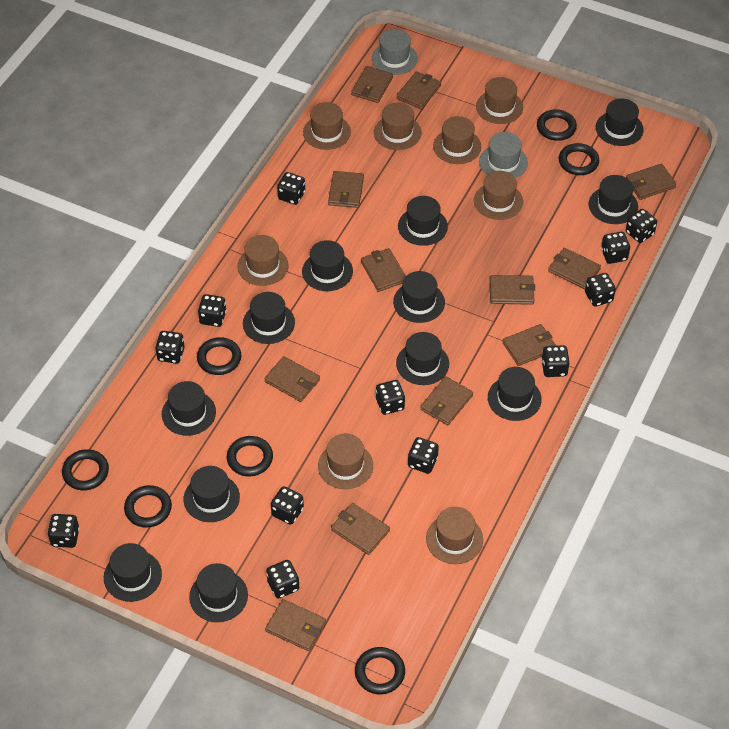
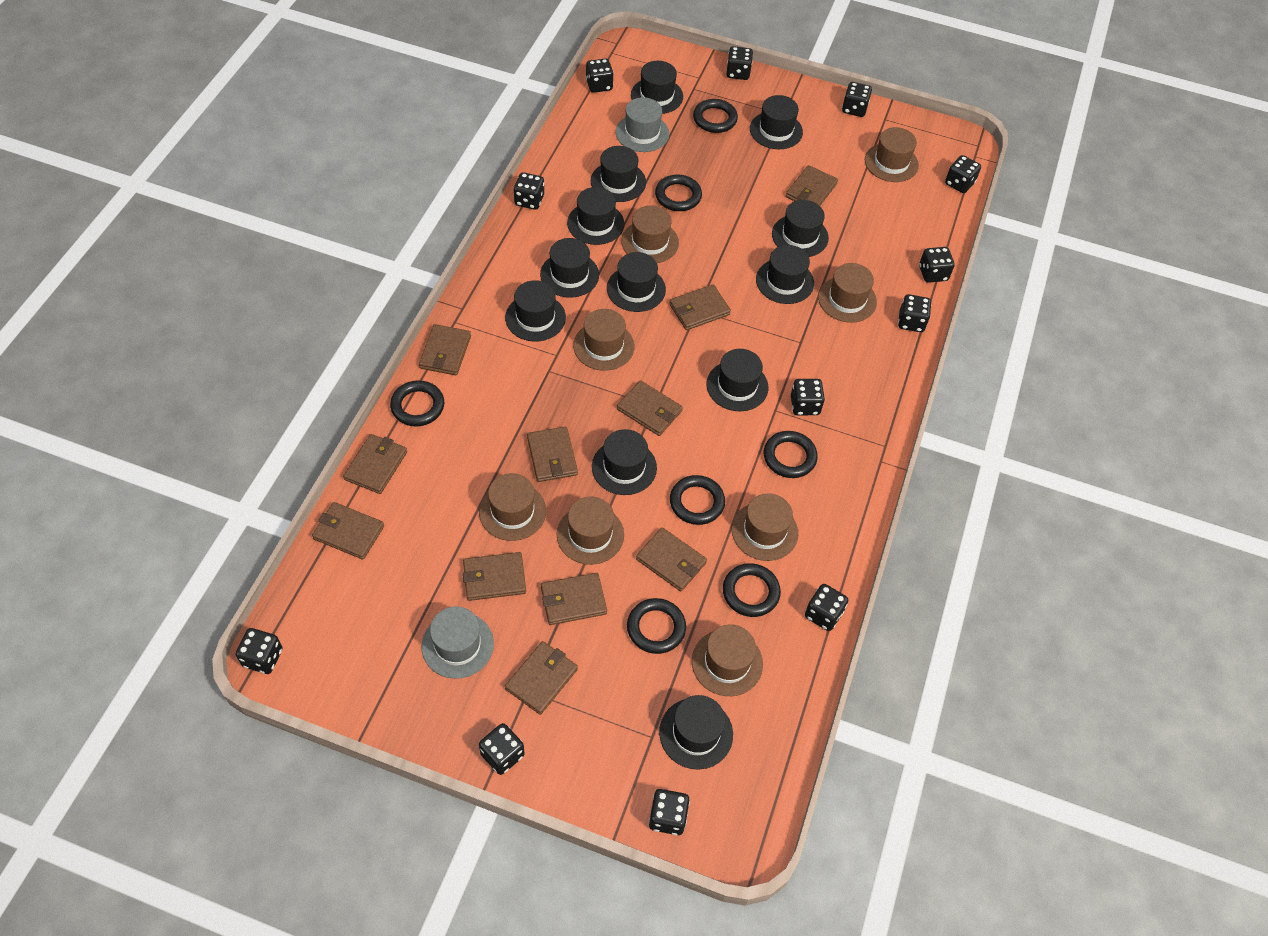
brown wallet: 12 -> 11

